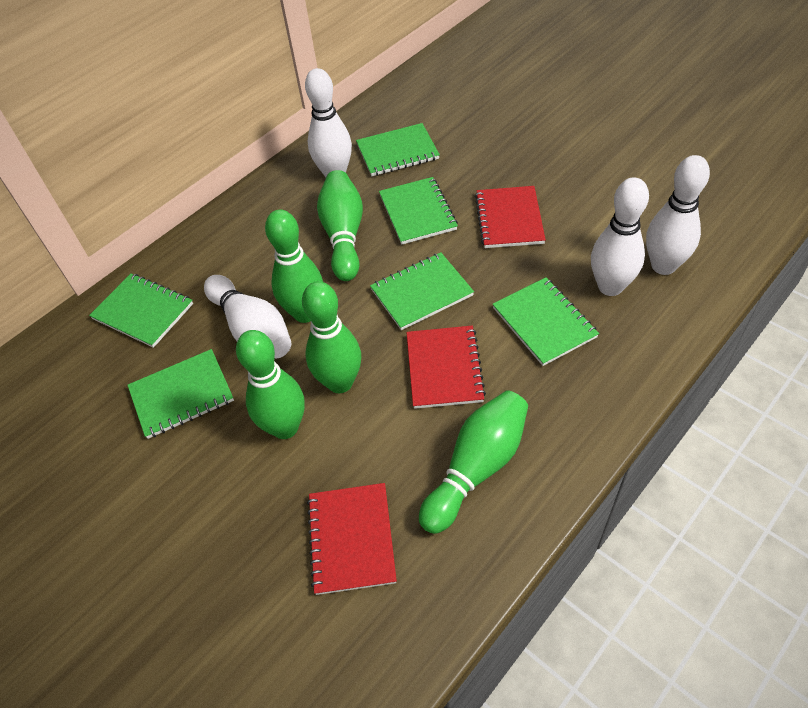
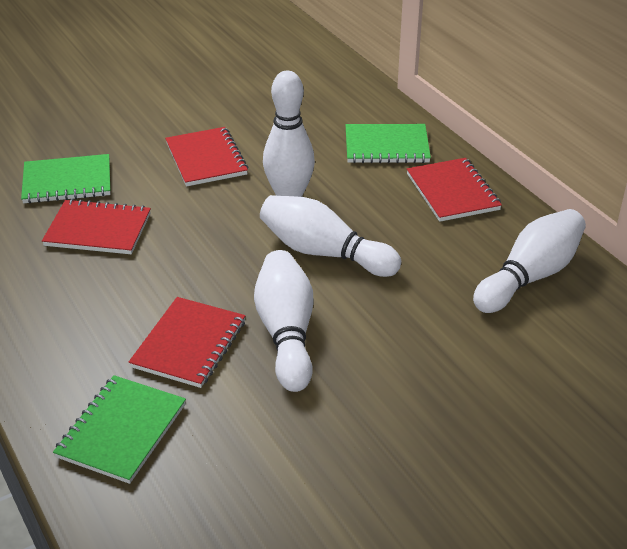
green bowling pin: 5 -> 0
green notebook: 6 -> 3
red notebook: 3 -> 4

